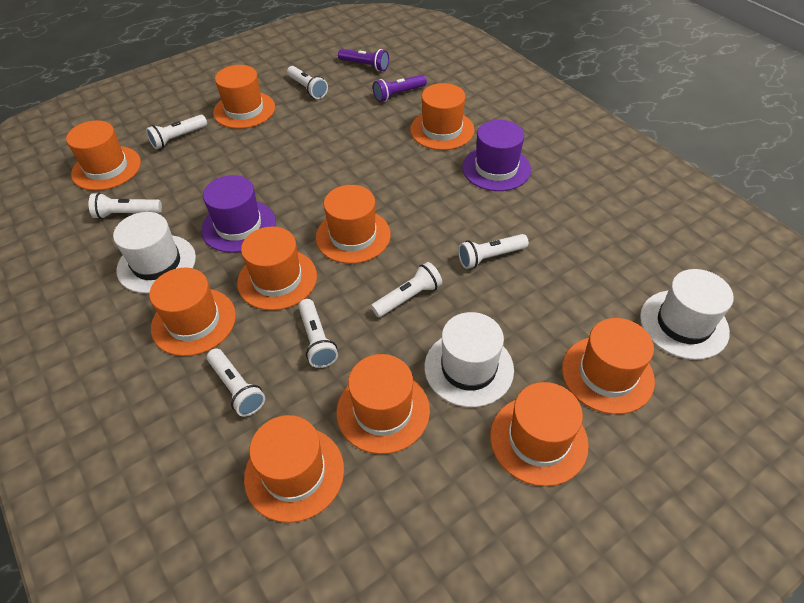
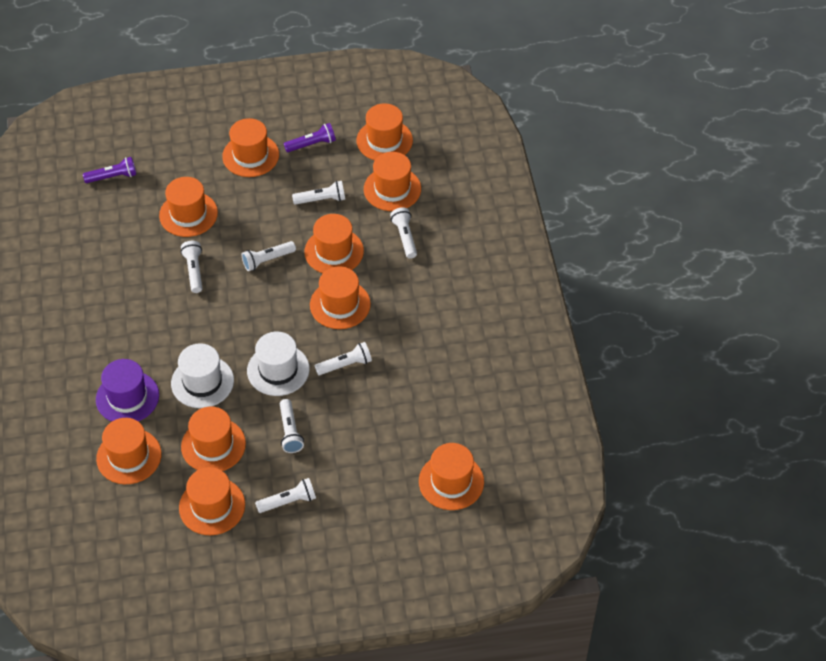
purple hat: 2 -> 1
white hat: 3 -> 2

